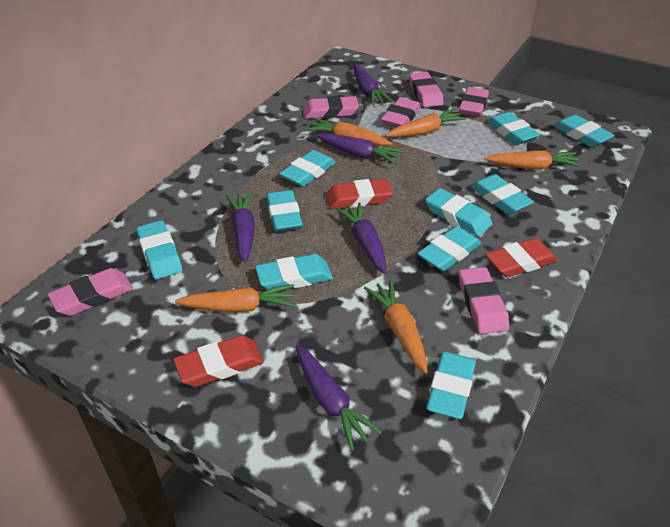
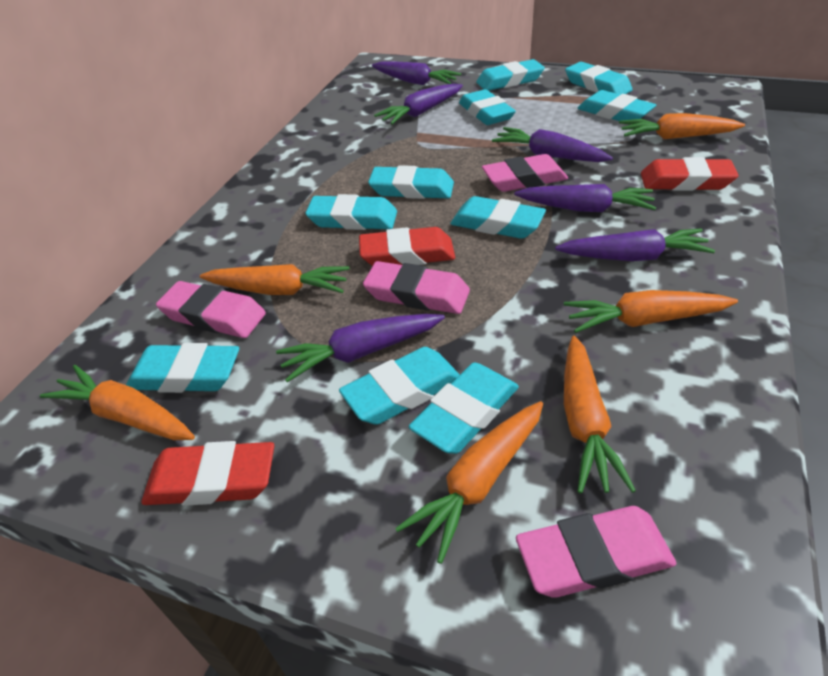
orange carrot: 5 -> 6
pink eraser: 6 -> 4
purple carrot: 5 -> 6

